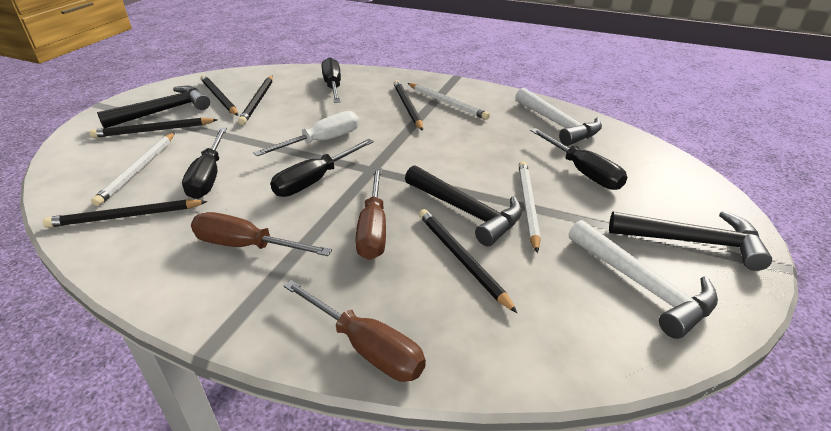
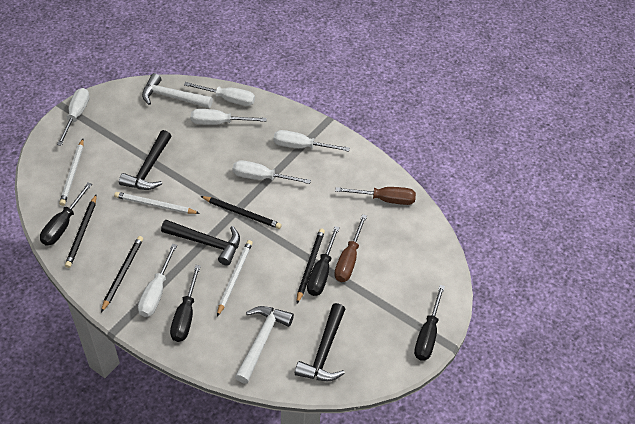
black pencil: 6 -> 4
brown screwdriver: 3 -> 2
white screwdriver: 1 -> 6

